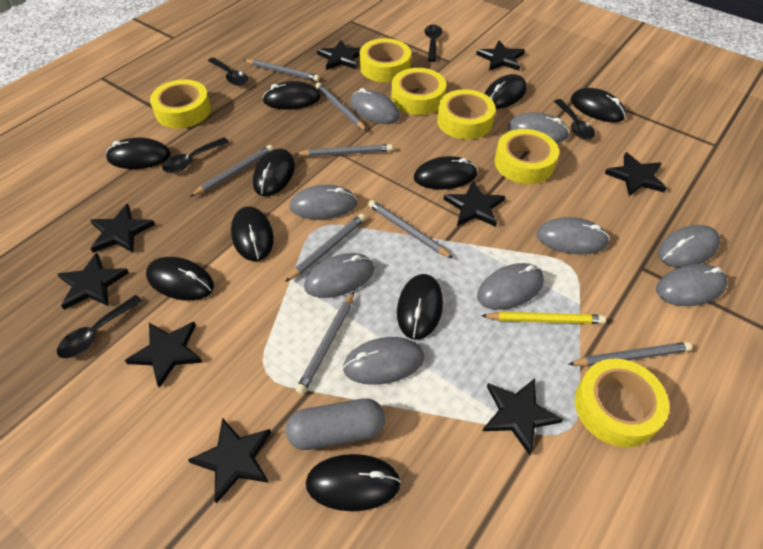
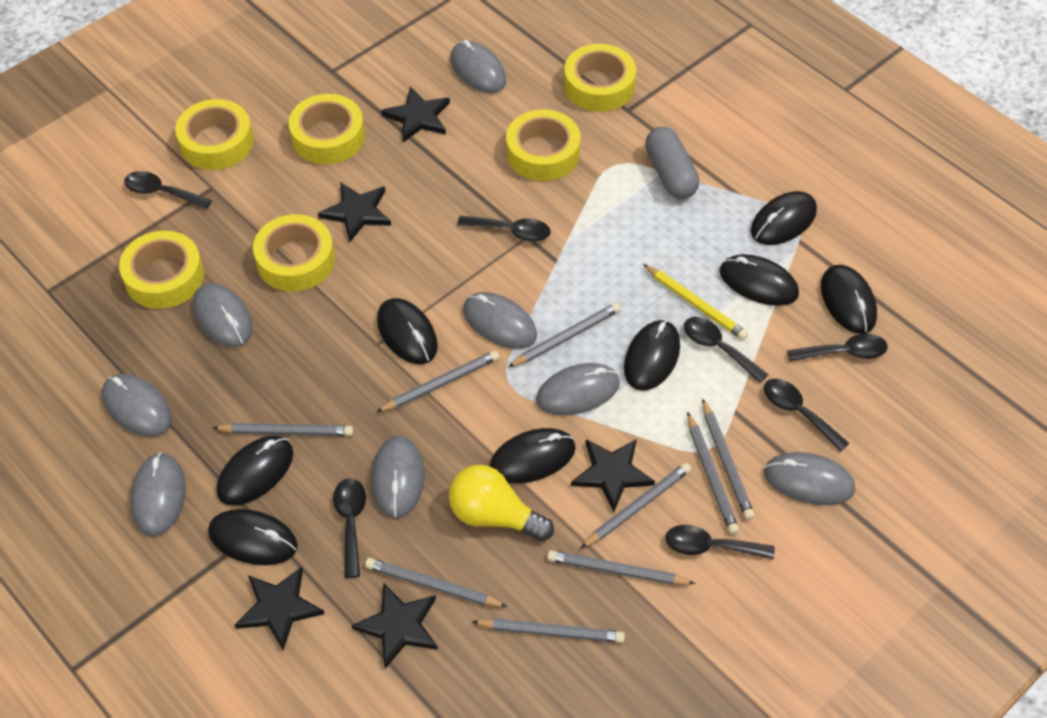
black mouse: 10 -> 8
black spoon: 5 -> 7
black star: 9 -> 5
grey mouse: 9 -> 8
grey pencil: 8 -> 9
yellow light bulb: 0 -> 1

